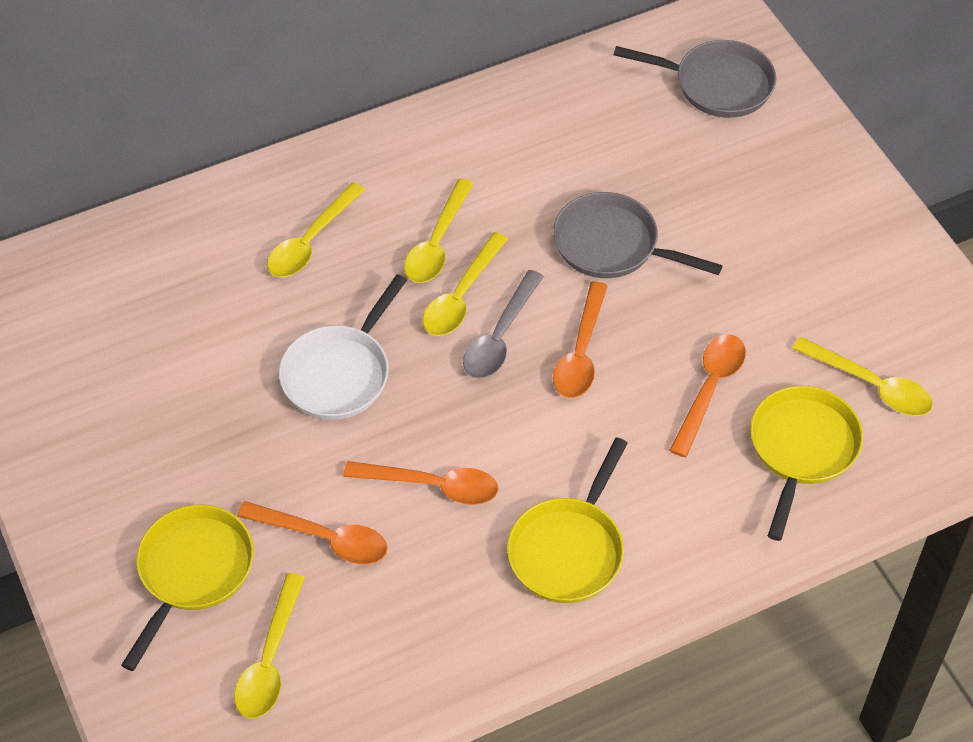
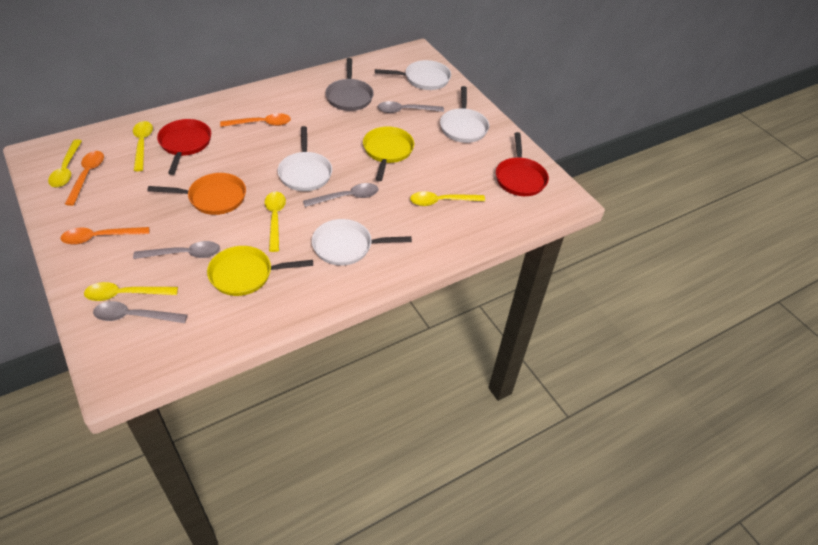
grey pan: 2 -> 1
grey spoon: 1 -> 4
orange pan: 0 -> 1
orange spoon: 4 -> 3
red pan: 0 -> 2
white pan: 1 -> 4
yellow pan: 3 -> 2

